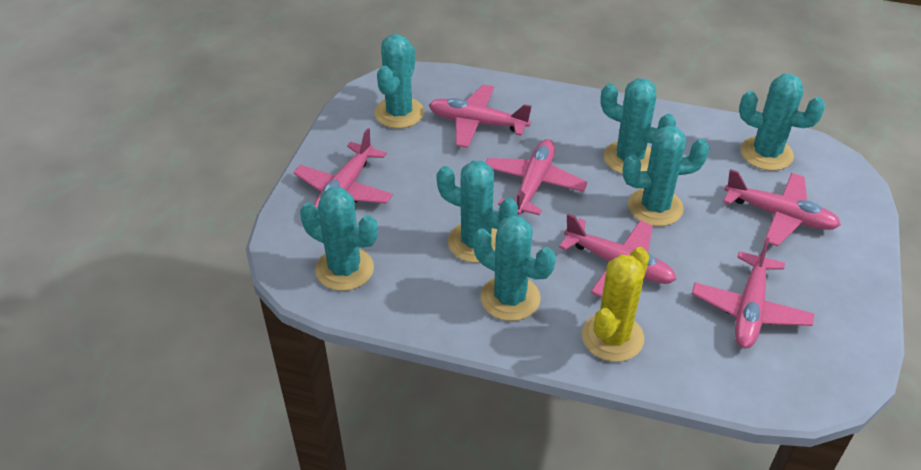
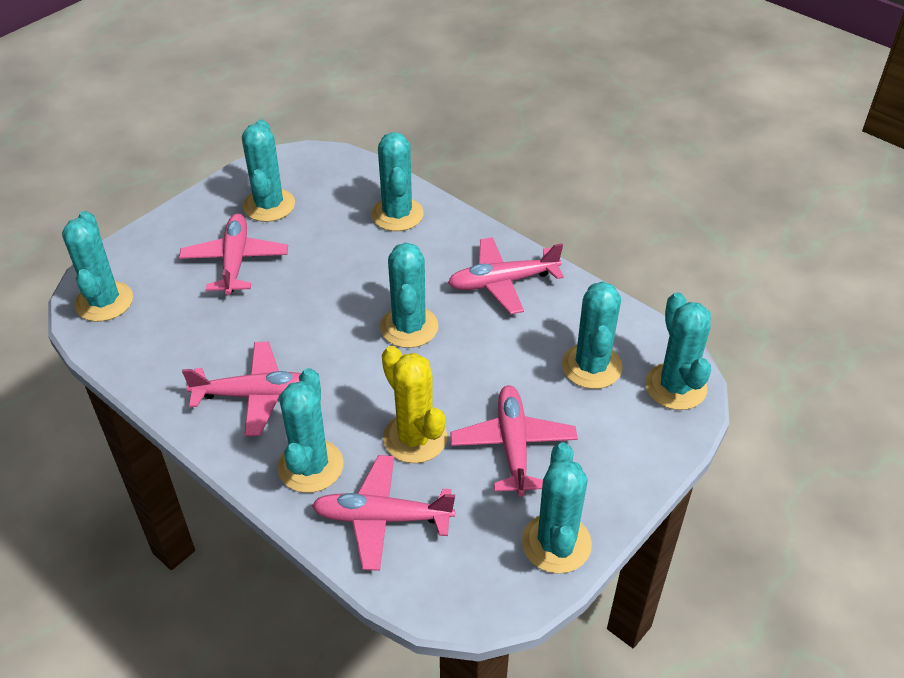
pink plane: 6 -> 5
turquoise cactus: 7 -> 8

